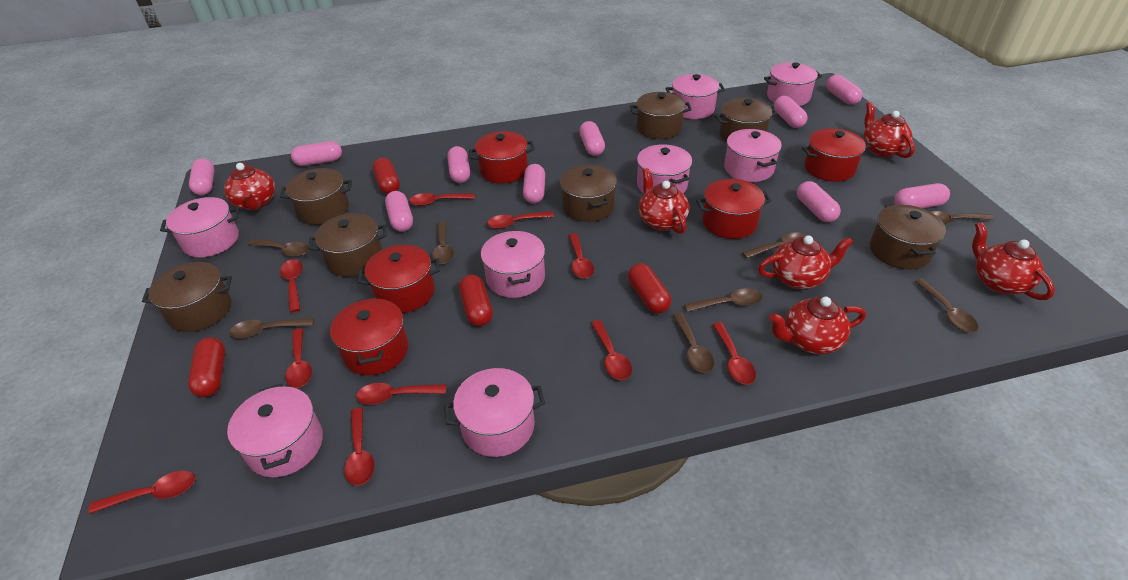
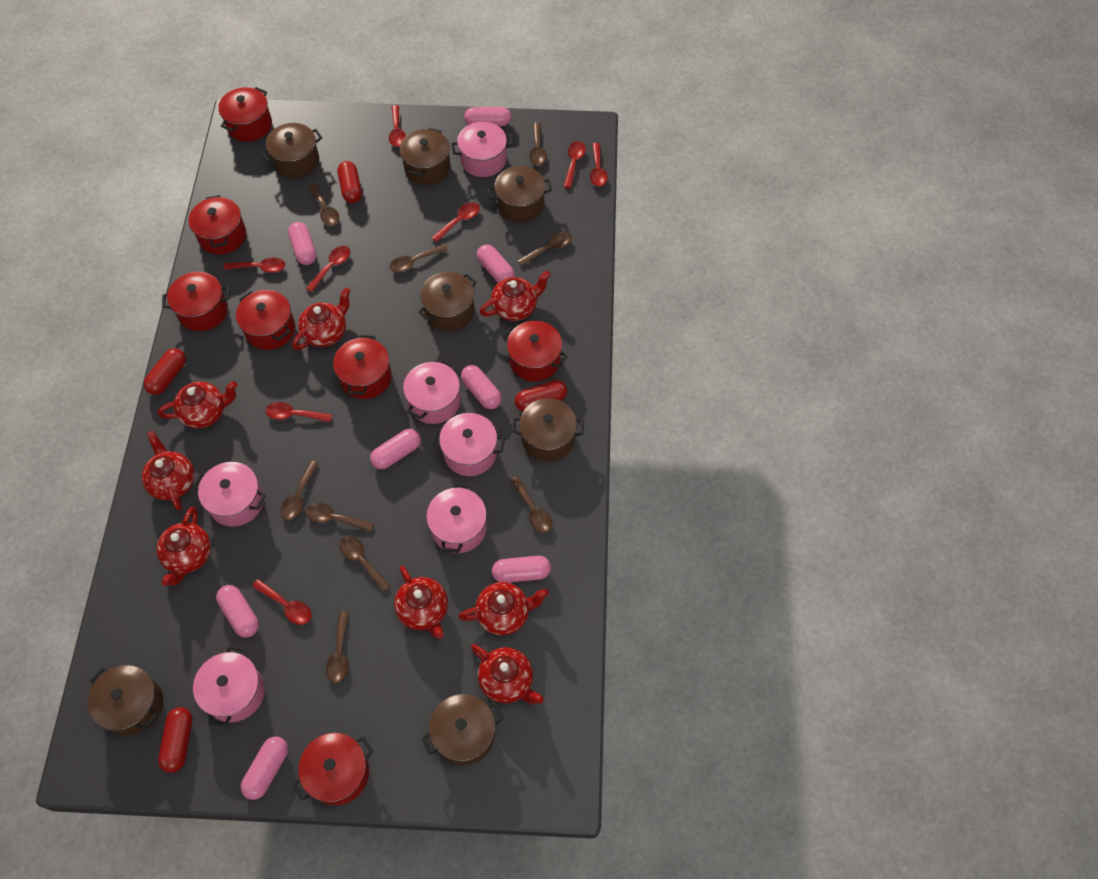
brown spoon: 8 -> 9
pink capsule: 10 -> 8
pink pot: 8 -> 6
red pot: 5 -> 7
red spoon: 10 -> 8
red teapot: 6 -> 8

